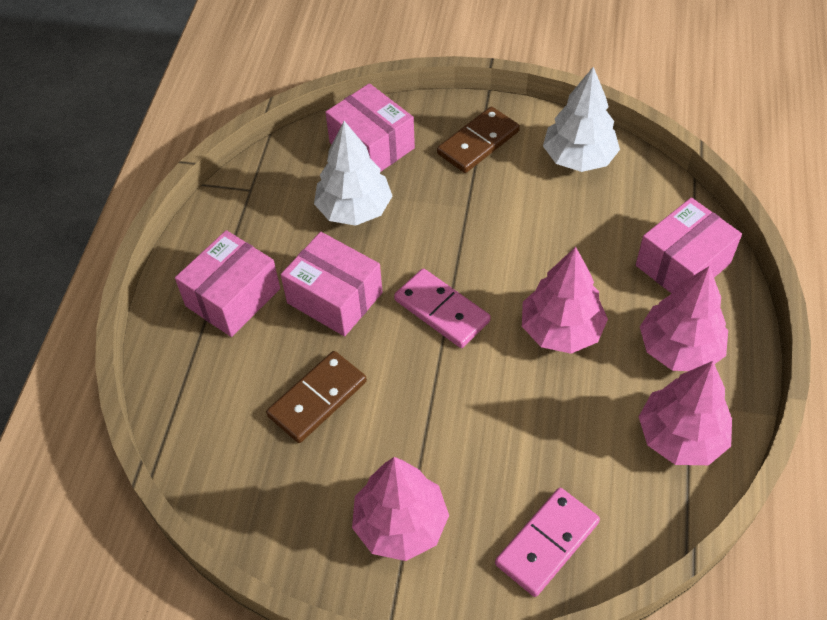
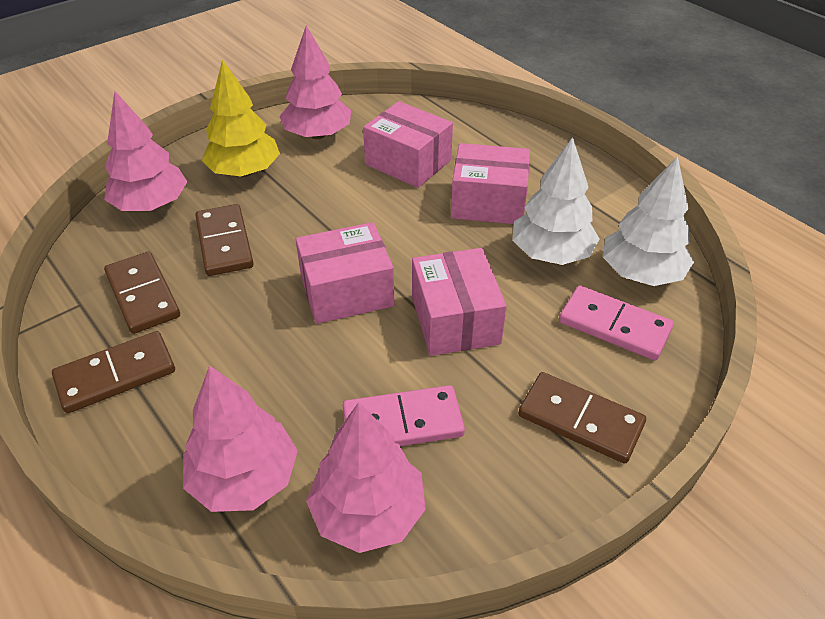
brown domino: 2 -> 4
yellow tree: 0 -> 1

